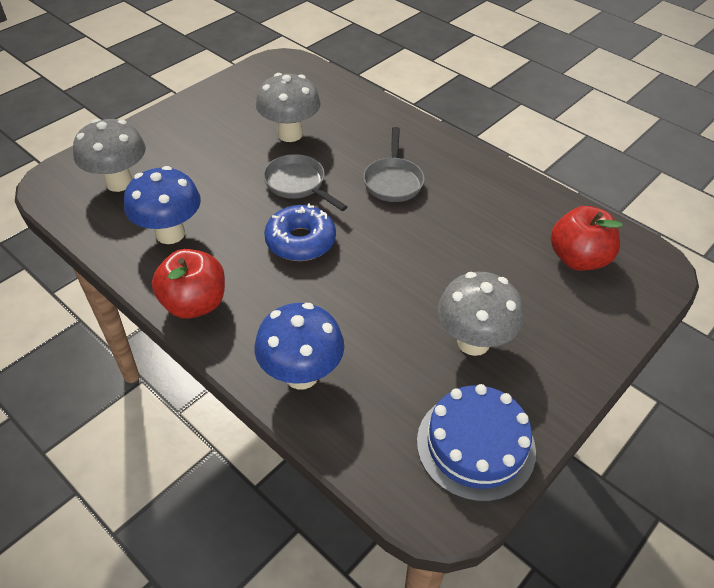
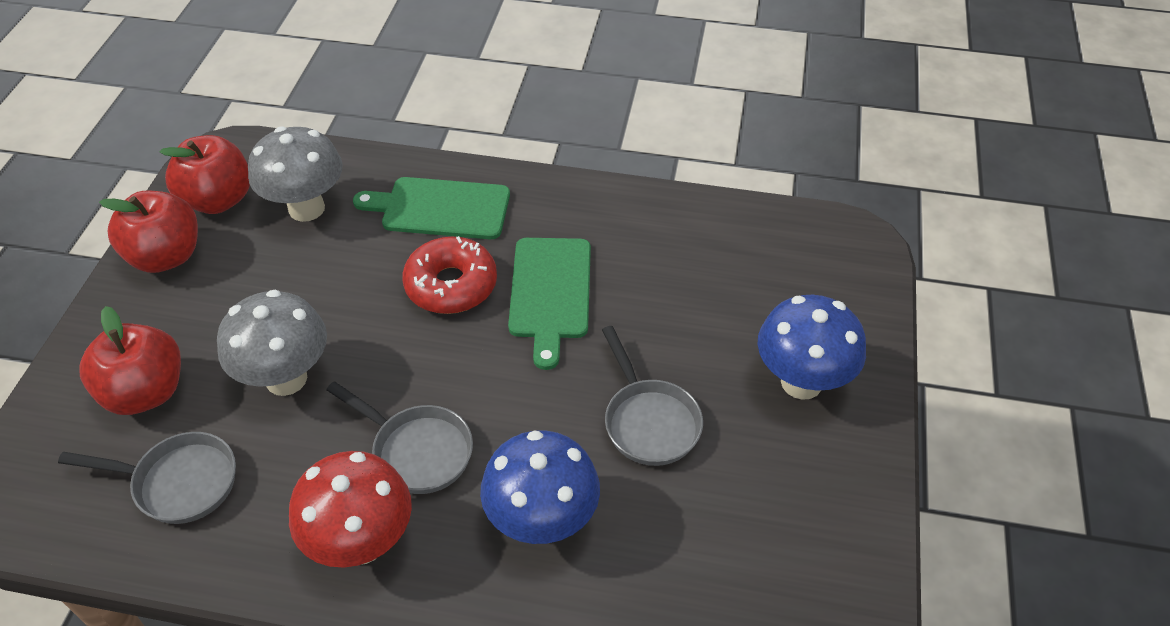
blue cake: 1 -> 0
blue donut: 1 -> 0
green cutting board: 0 -> 2
grey mushroom: 3 -> 2
grey pan: 2 -> 3
red apple: 2 -> 3
red donut: 0 -> 1
red mushroom: 0 -> 1

